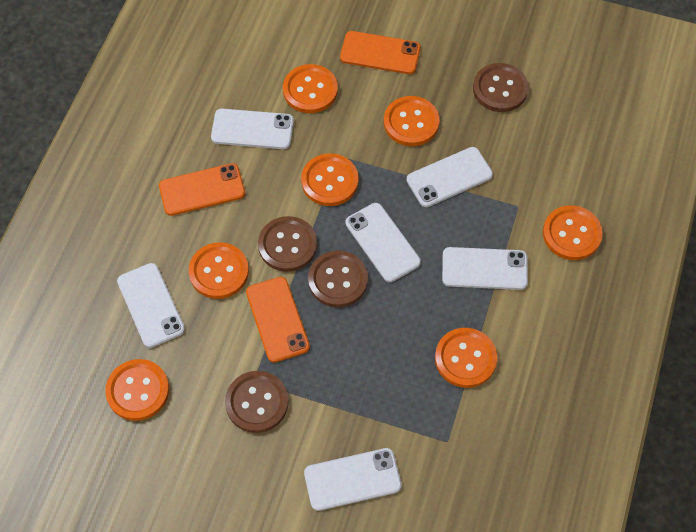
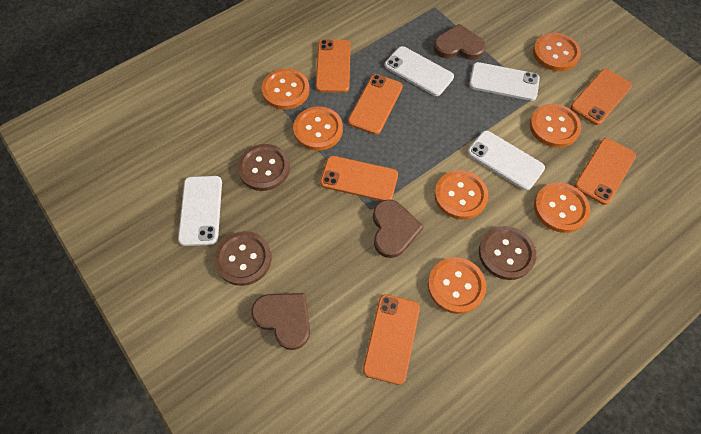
brown button: 4 -> 3
brown heart: 0 -> 3
orange phone: 3 -> 6
white phone: 6 -> 4

